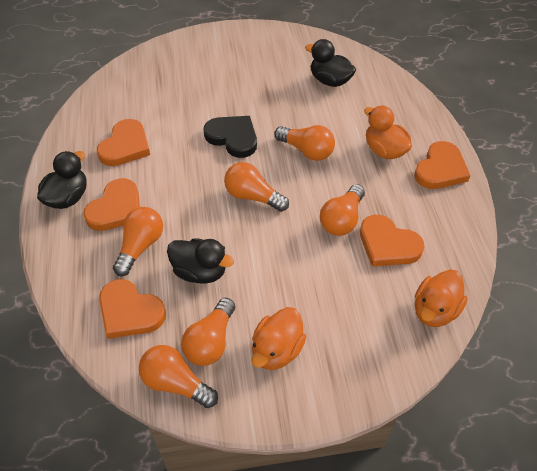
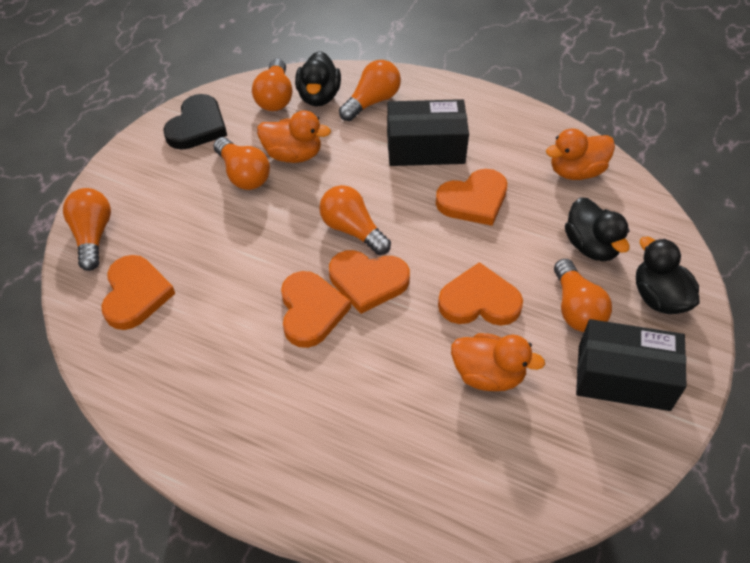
black box: 0 -> 2

